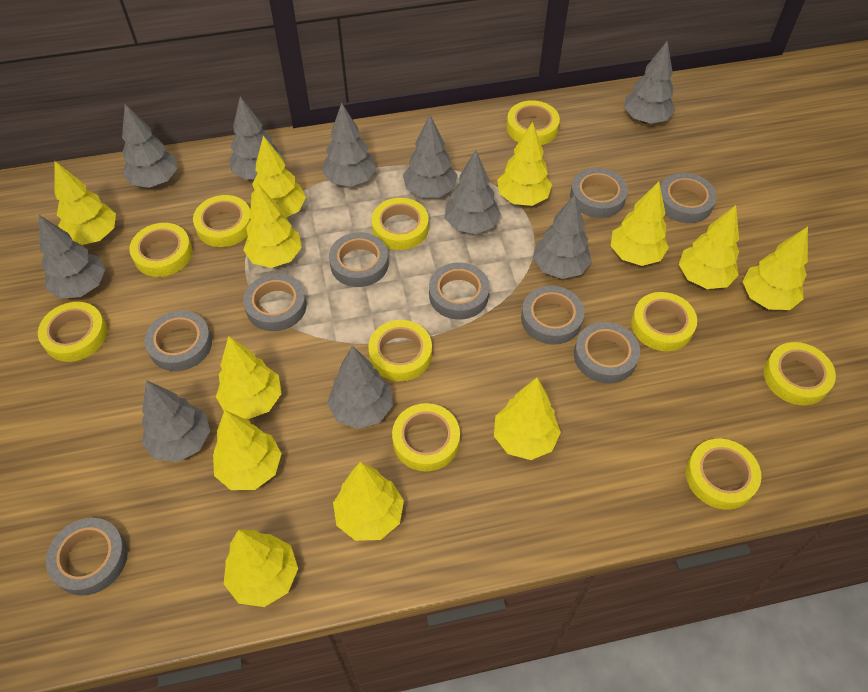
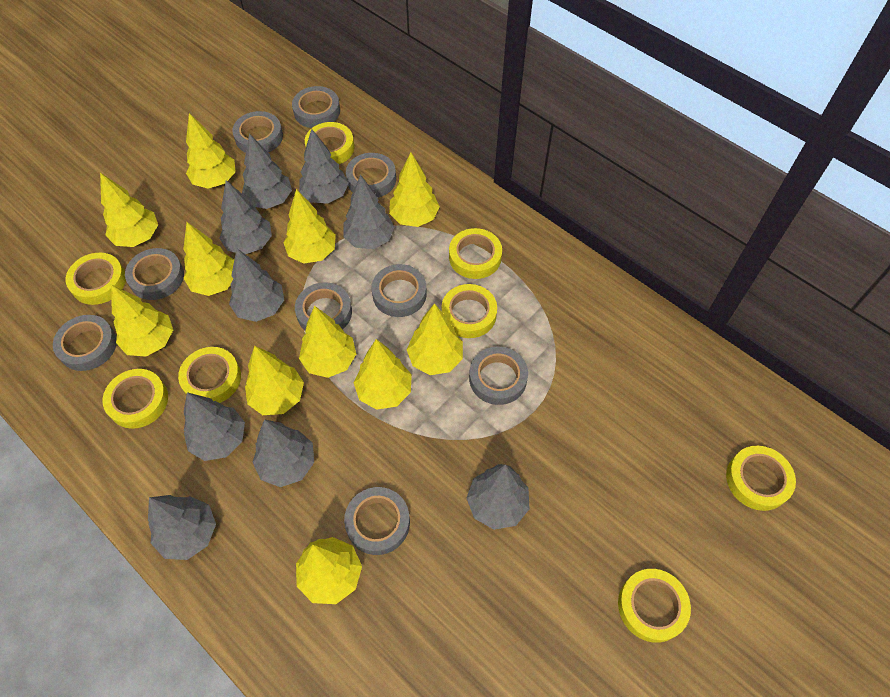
grey tree: 10 -> 9
yellow tape: 10 -> 8
yellow tree: 12 -> 11

